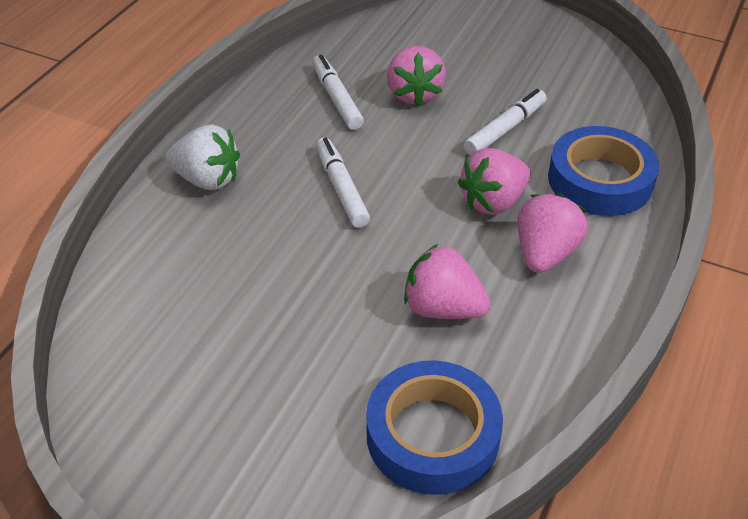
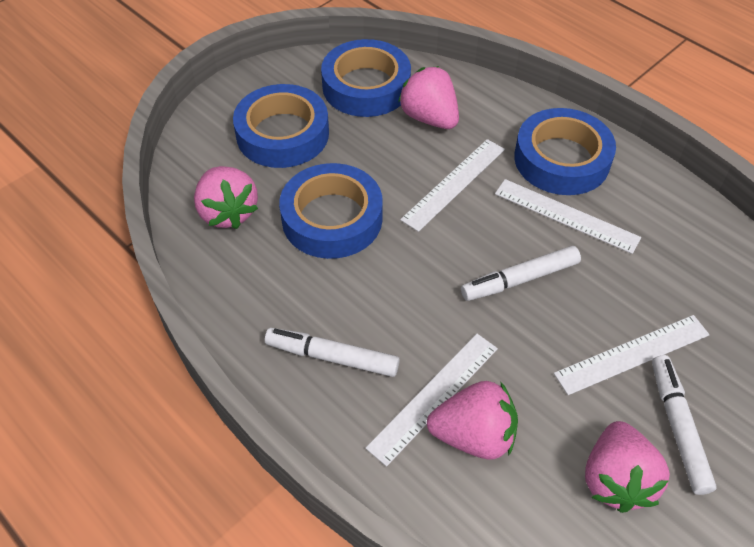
blue tape: 2 -> 4
white ruler: 0 -> 4
white strawberry: 1 -> 0

